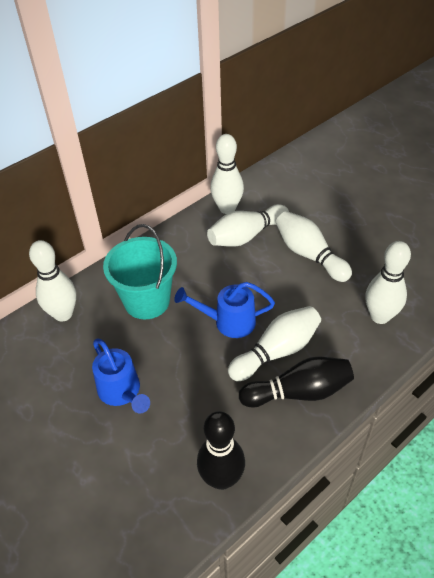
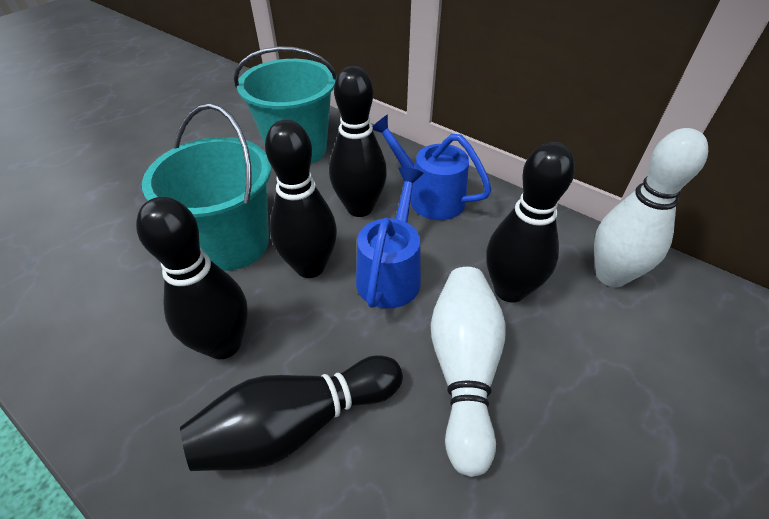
black bowling pin: 2 -> 5
turquoise bucket: 1 -> 2
white bowling pin: 6 -> 2

